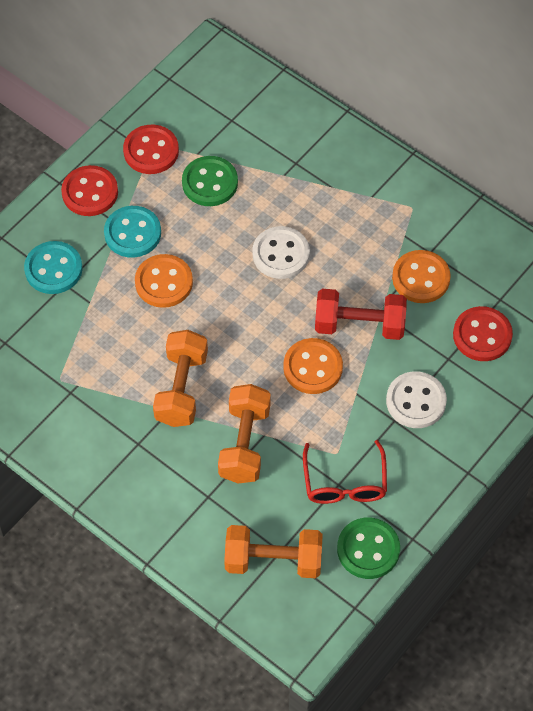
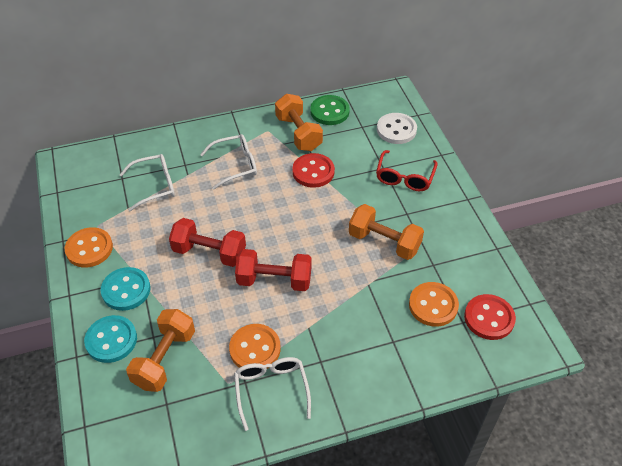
green button: 2 -> 1
red button: 3 -> 2
red dumbbell: 1 -> 2
white button: 2 -> 1
white glasses: 0 -> 3

